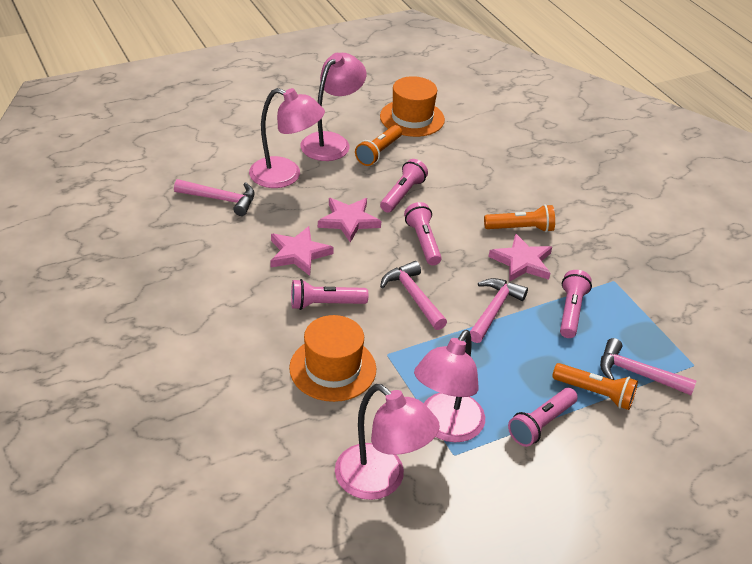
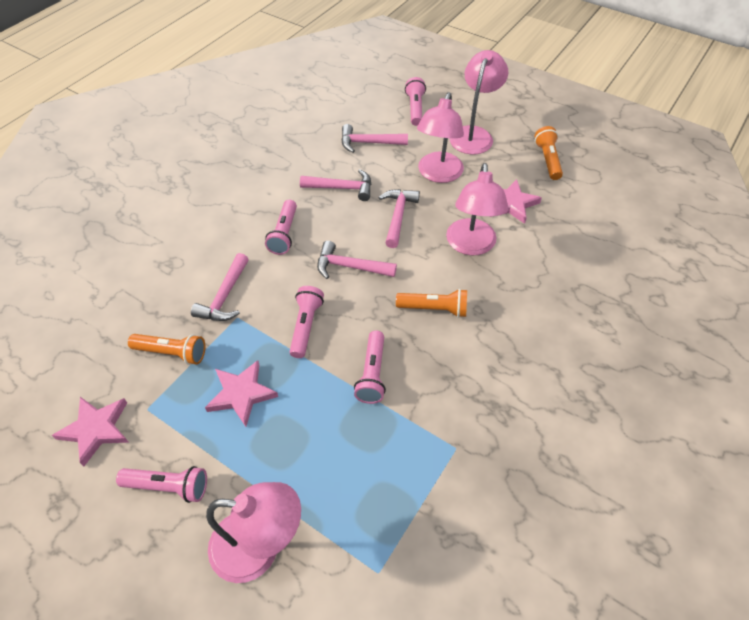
orange hat: 2 -> 0
pink hammer: 4 -> 5

